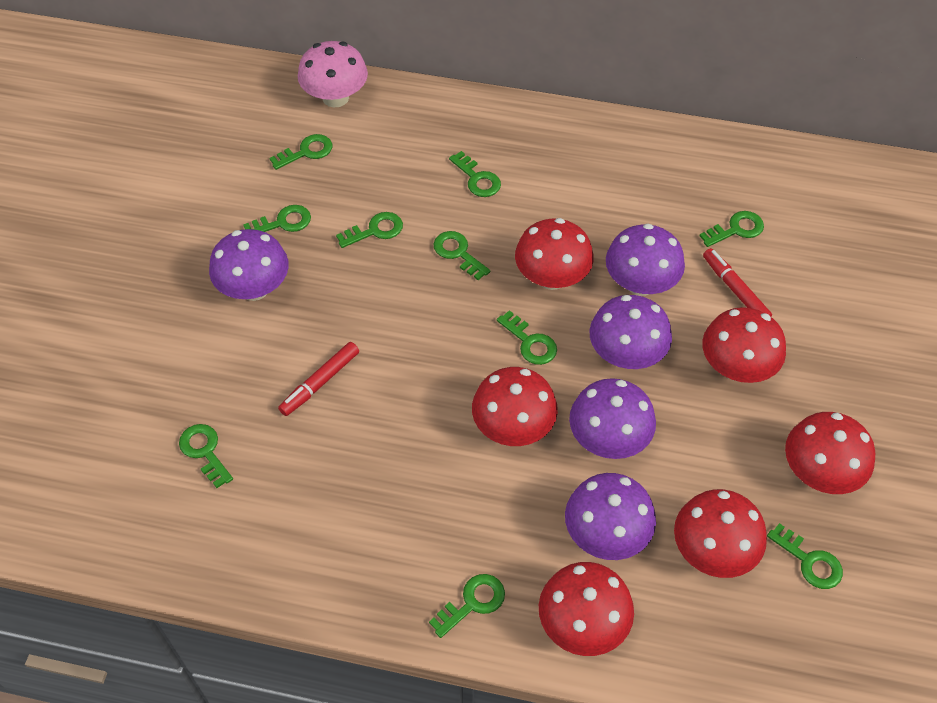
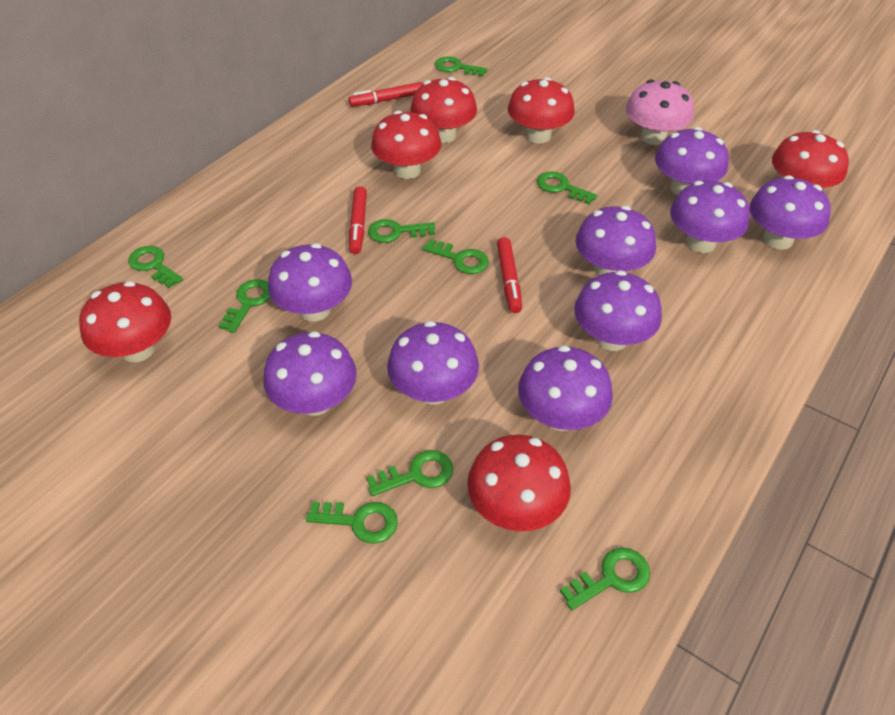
green key: 10 -> 9
purple mushroom: 5 -> 9
red marker: 2 -> 3

